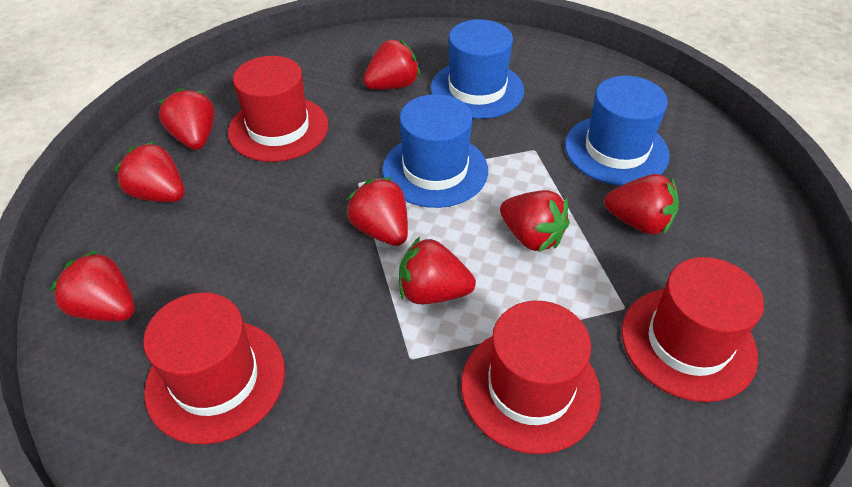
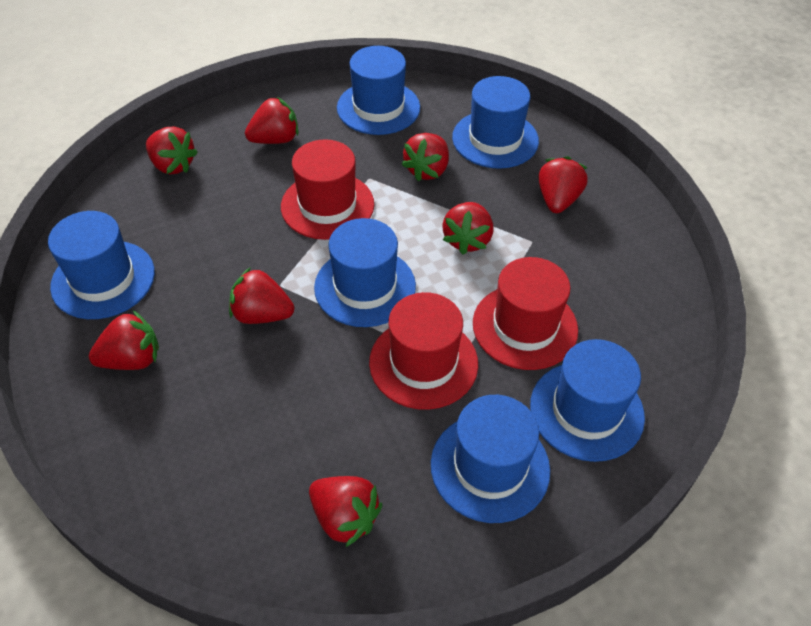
blue hat: 3 -> 6
red hat: 4 -> 3

